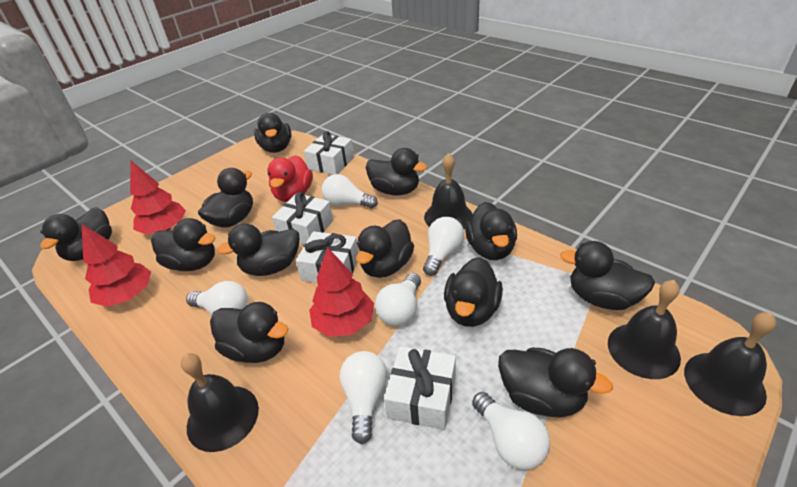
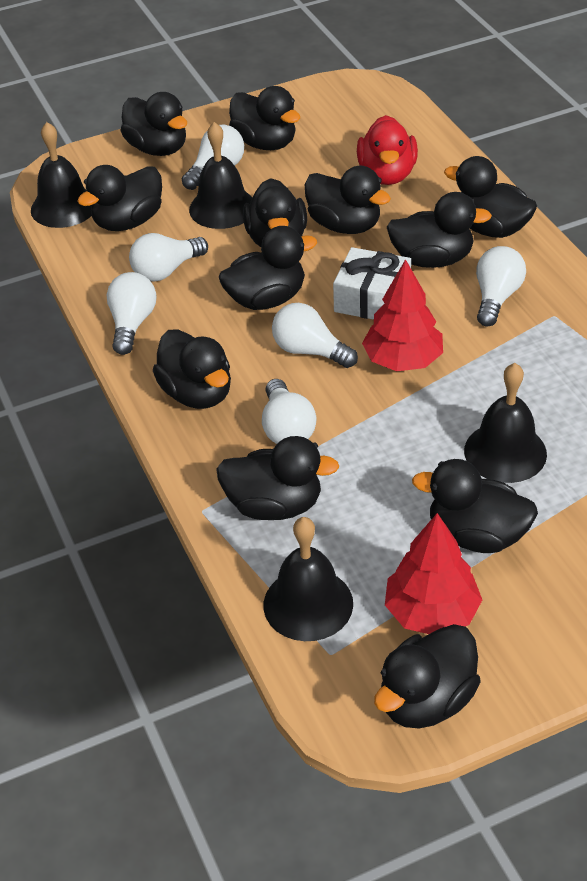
red tree: 3 -> 2
white gift: 4 -> 1

